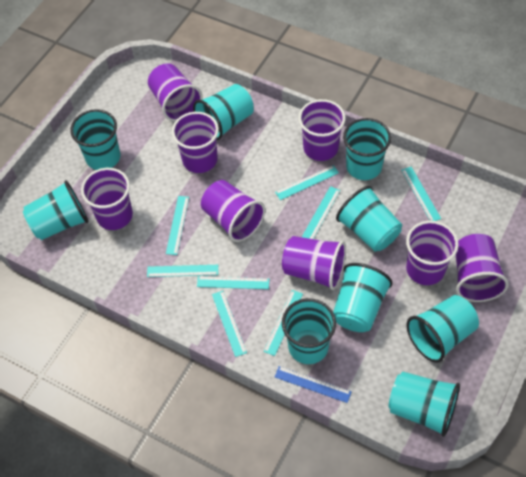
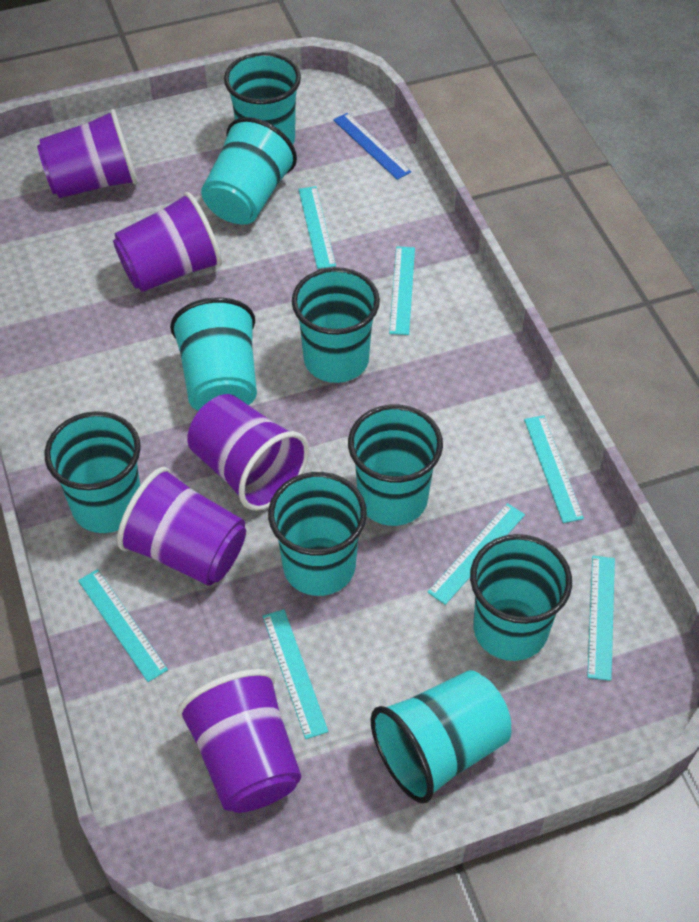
purple cup: 8 -> 5
turquoise ruler: 8 -> 7

